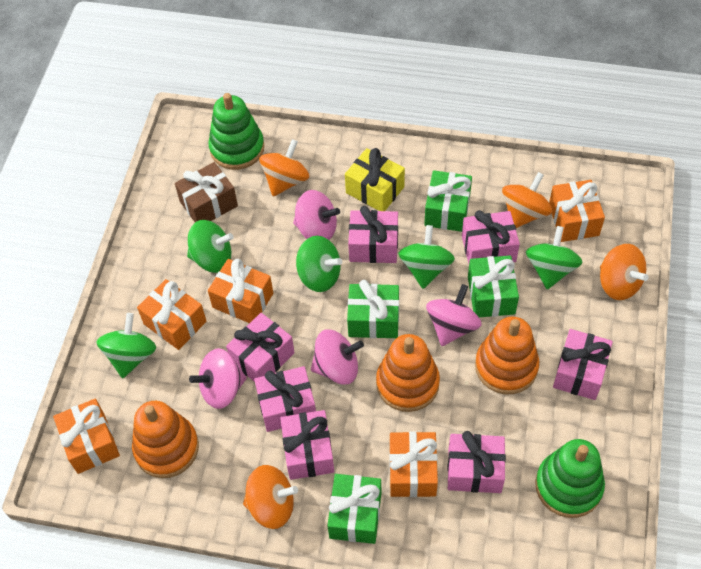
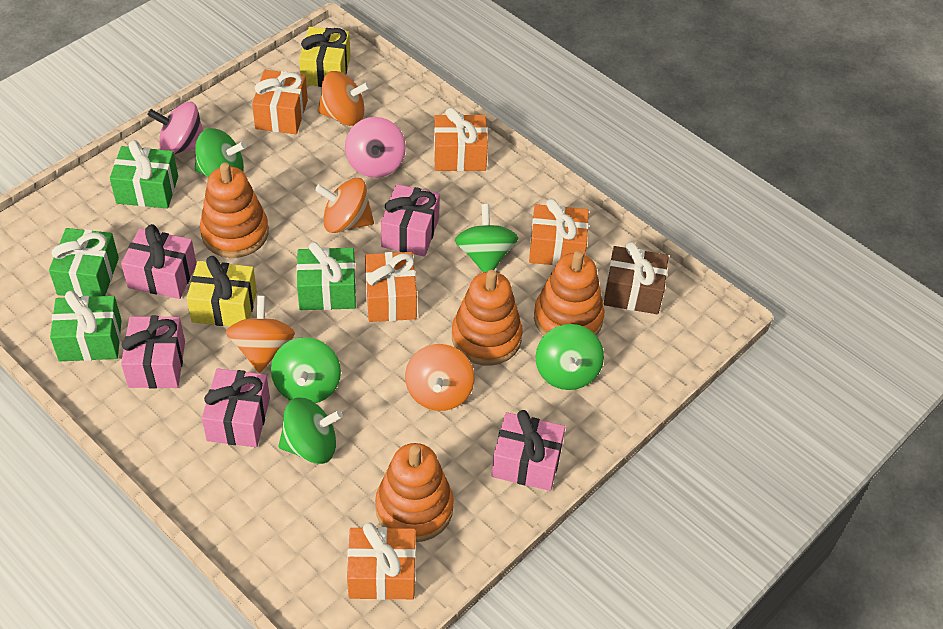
green stacking toy: 2 -> 0
orange stacking toy: 3 -> 4
pink gift: 7 -> 5
pink spinning top: 4 -> 2
yellow gift: 1 -> 2

